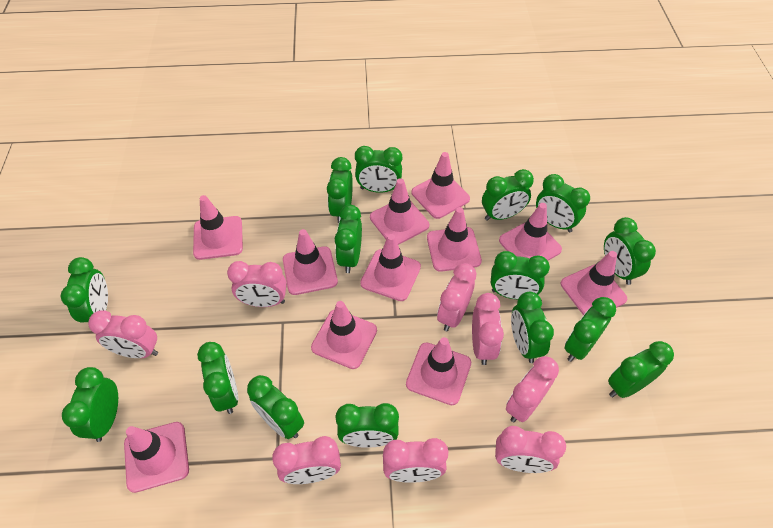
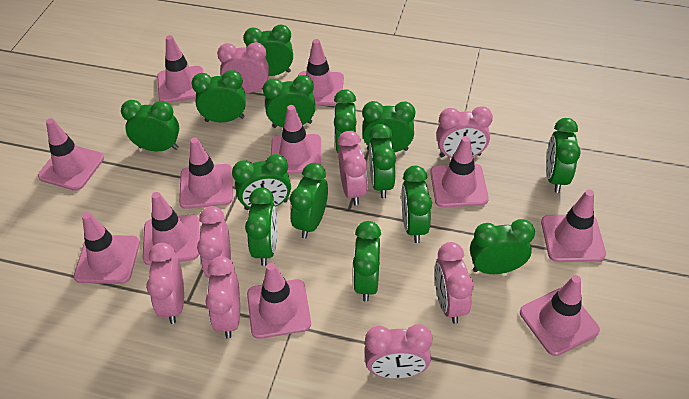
green clock: 15 -> 14

